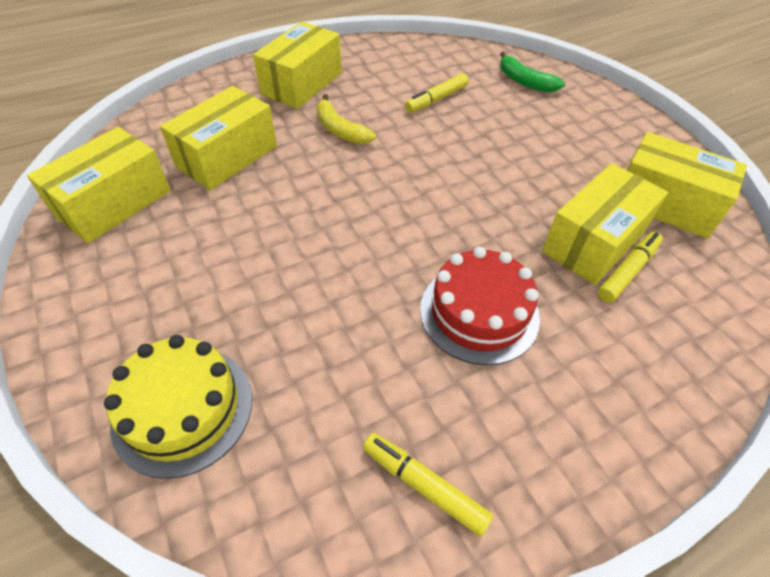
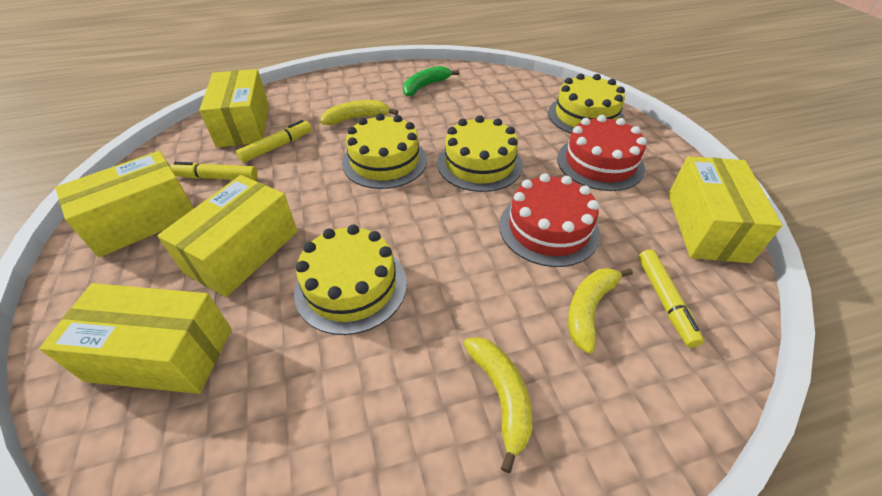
red cake: 1 -> 2
yellow banana: 1 -> 3
yellow cake: 1 -> 4

